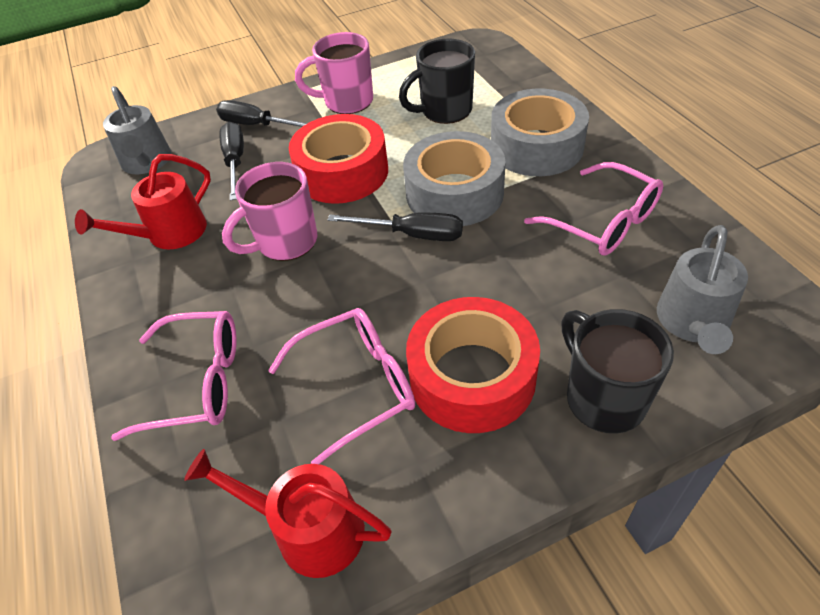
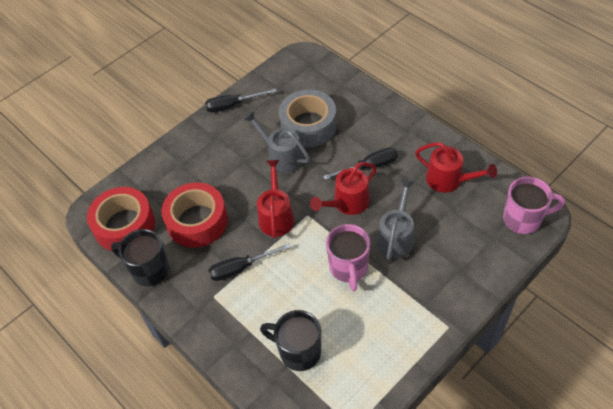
grey tape: 2 -> 1
pink glasses: 3 -> 0
red watering can: 2 -> 3

